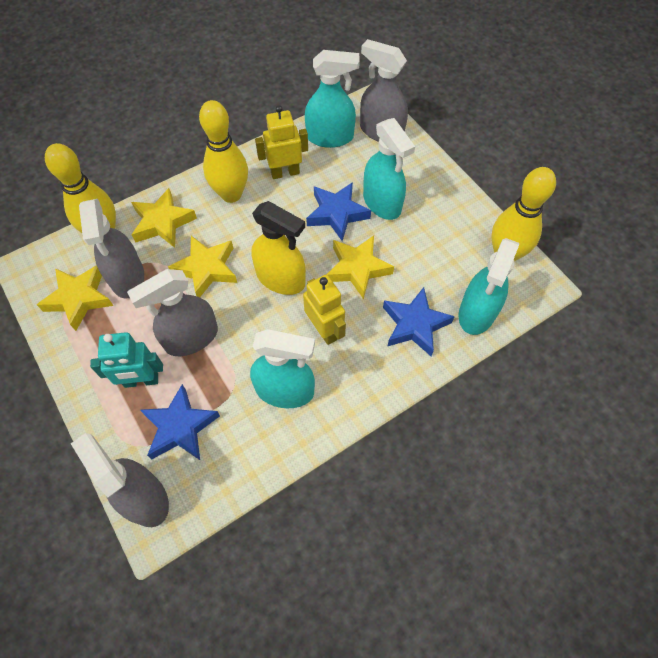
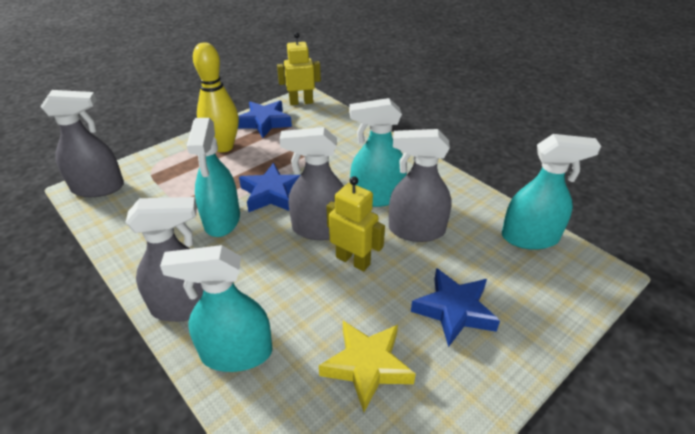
turquoise robot: 1 -> 0
yellow bowling pin: 3 -> 1
yellow spray bottle: 1 -> 0
yellow star: 4 -> 1

